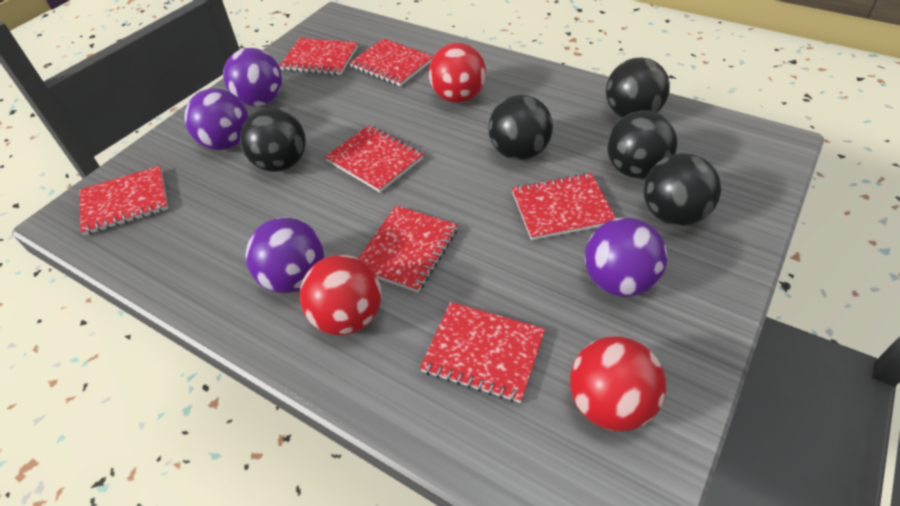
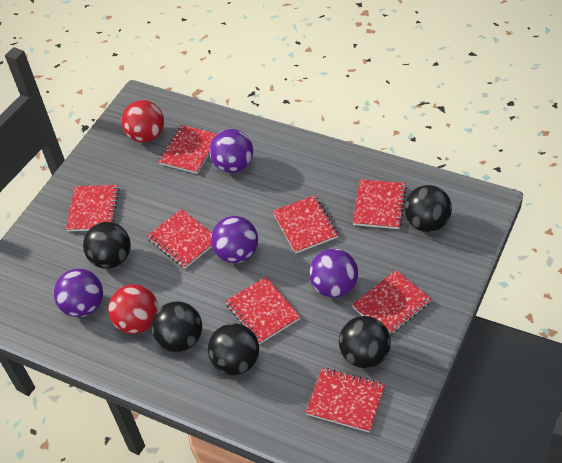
red ball: 3 -> 2
red notebook: 7 -> 8

